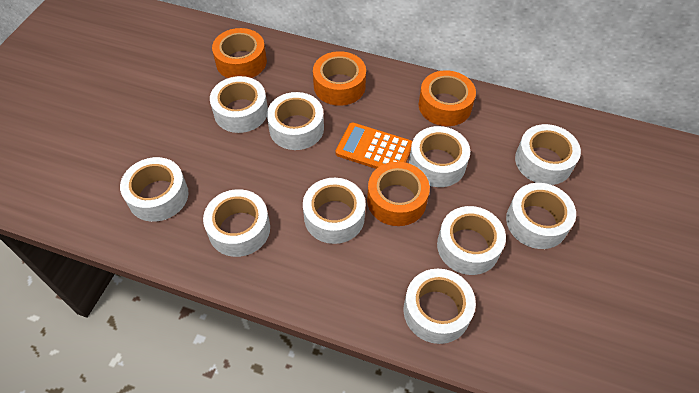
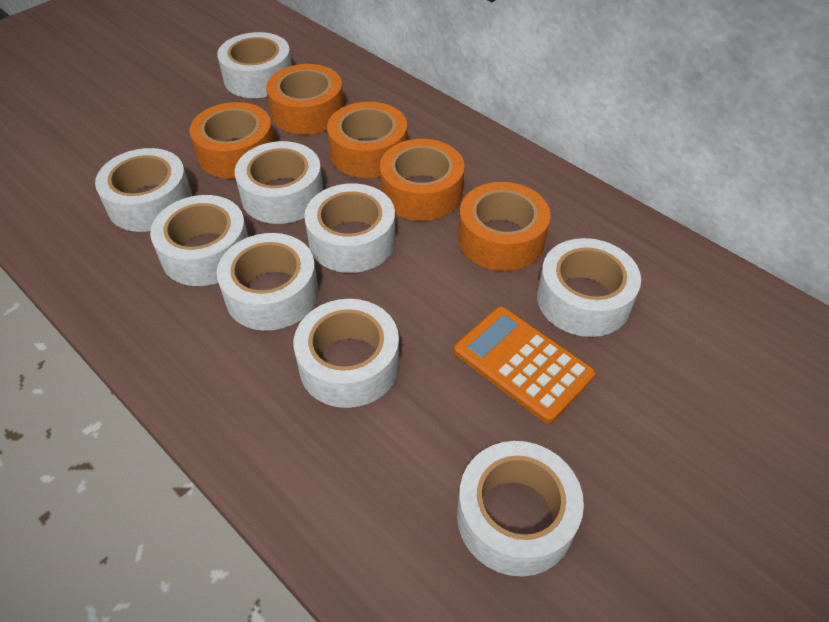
orange tape: 4 -> 5
white tape: 10 -> 9

